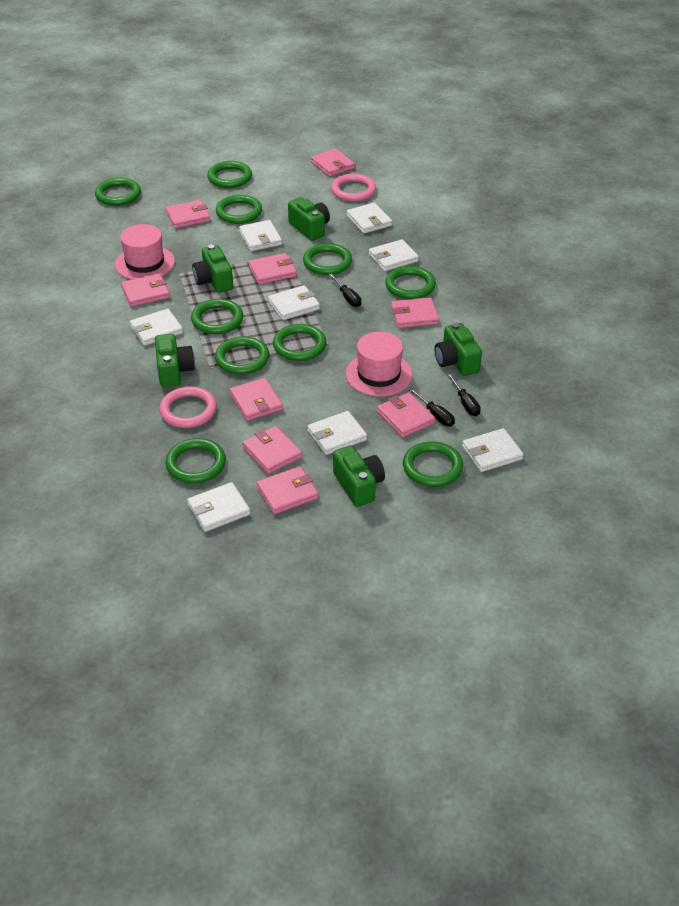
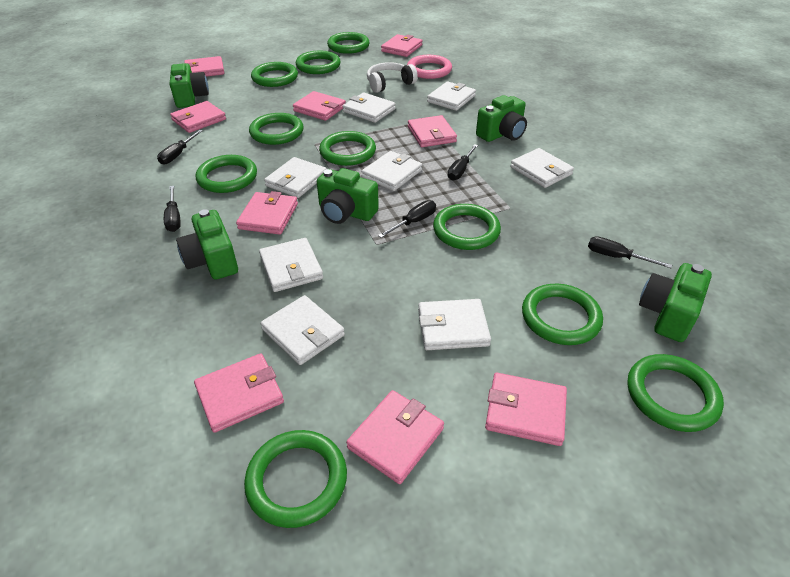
black screwdriver: 3 -> 5
pink hat: 2 -> 0
pink ring: 2 -> 1
white headphones: 0 -> 1

